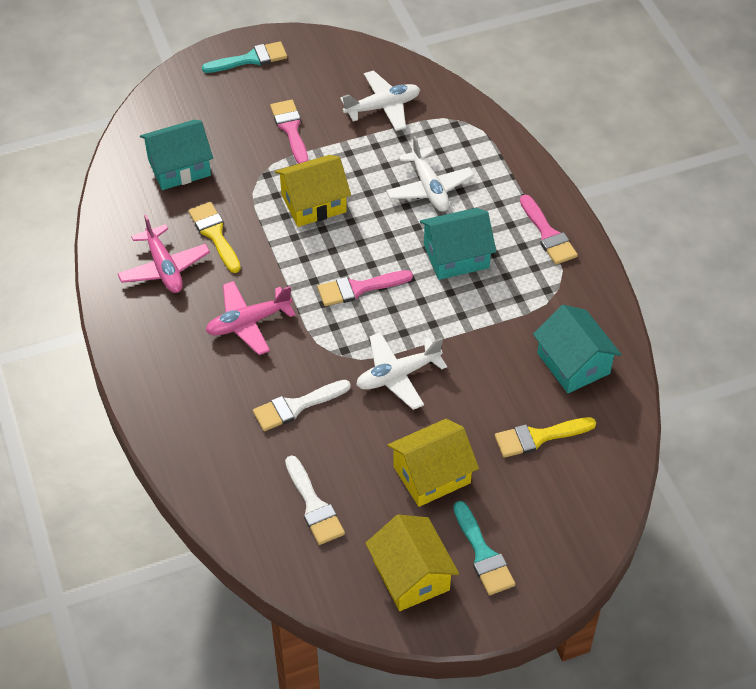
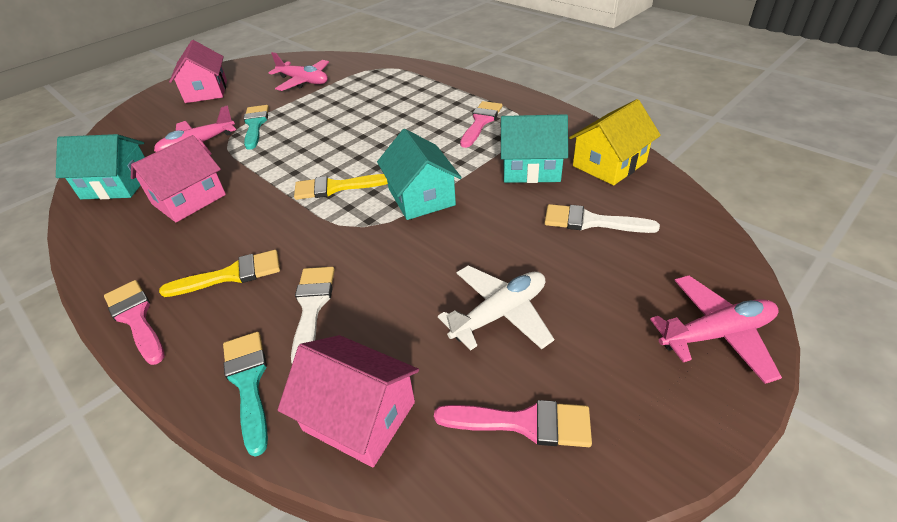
pink house: 0 -> 3
pink plane: 2 -> 3
white plane: 3 -> 1
yellow house: 3 -> 1

